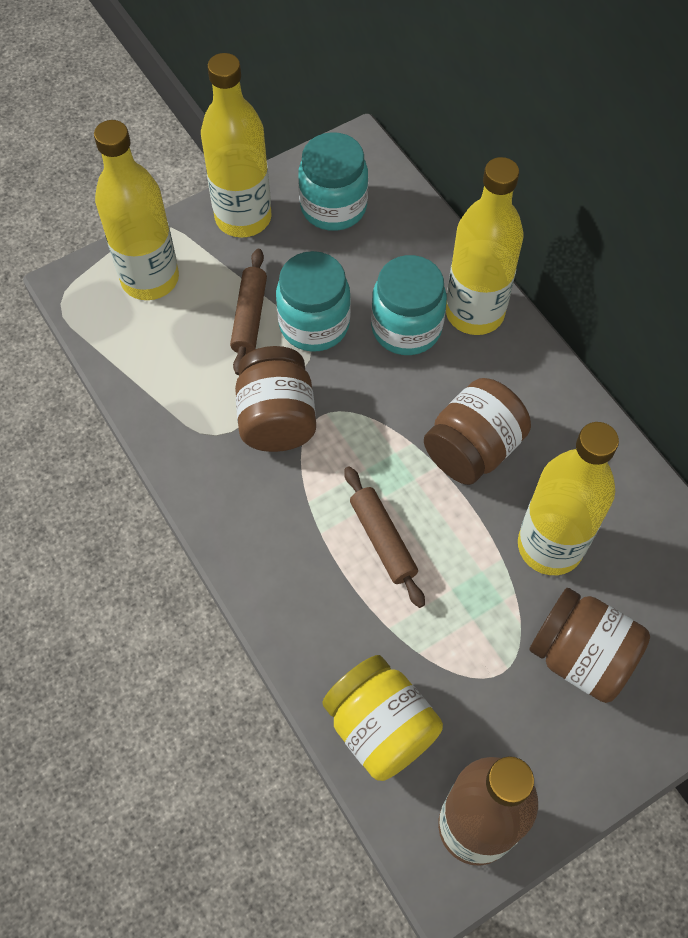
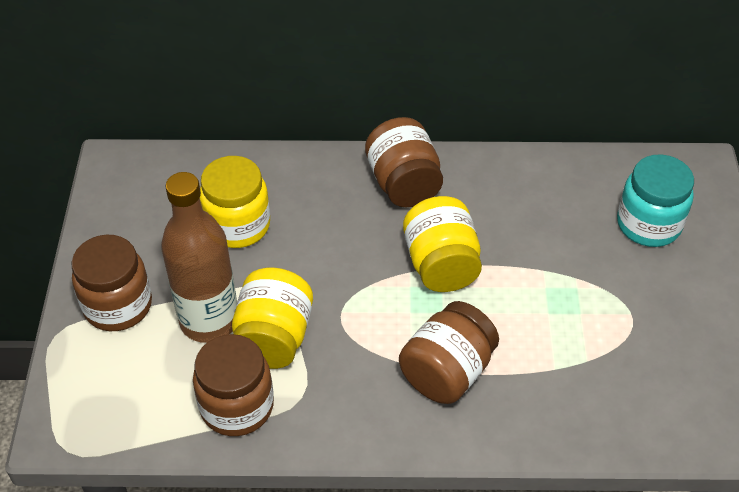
brown jar: 3 -> 4
brown rolling pin: 2 -> 0
turquoise jar: 3 -> 1
yellow bottle: 4 -> 0
yellow jar: 1 -> 3

